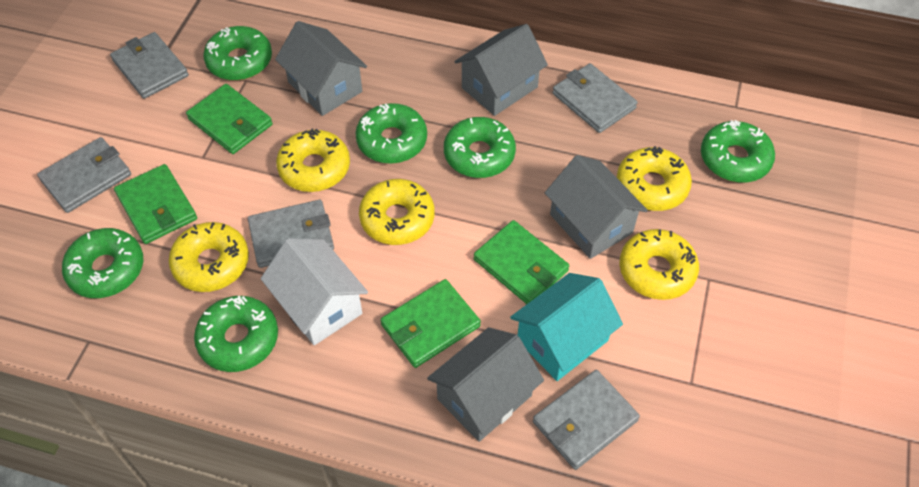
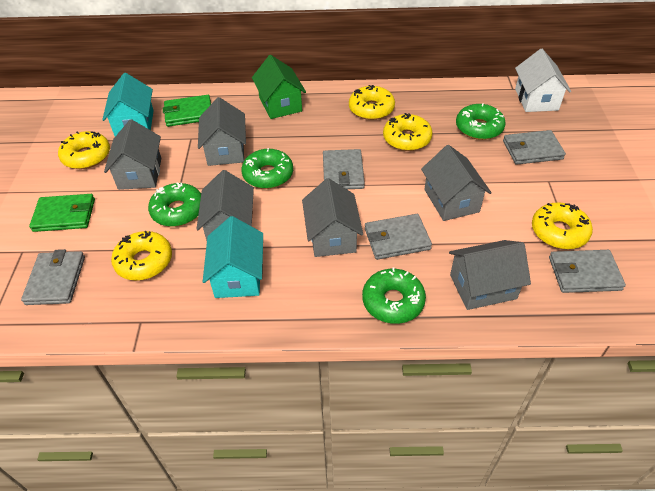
green donut: 6 -> 4
green house: 0 -> 1
green wallet: 4 -> 2
grey house: 4 -> 6
turquoise house: 1 -> 2

